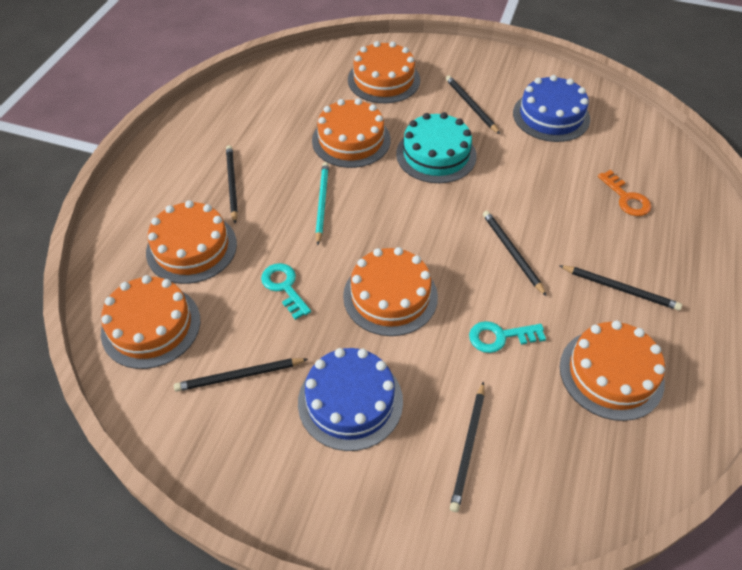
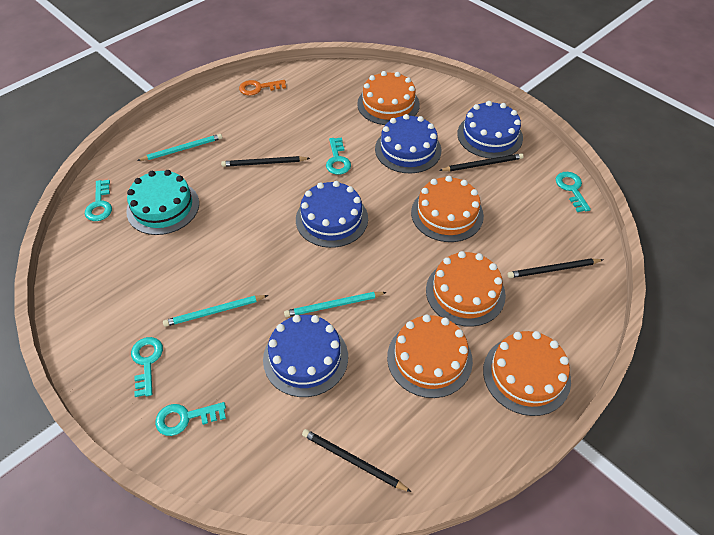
black pencil: 6 -> 4
blue cake: 2 -> 4
orange cake: 6 -> 5
turquoise key: 2 -> 5
turquoise pencil: 1 -> 3

